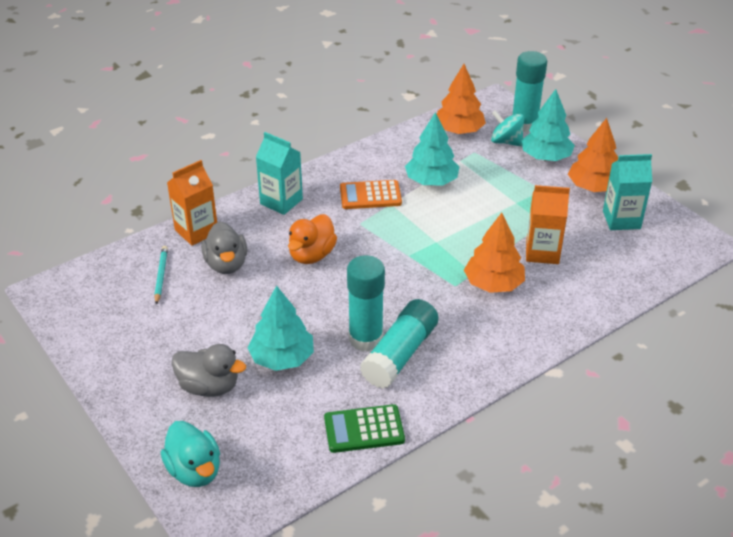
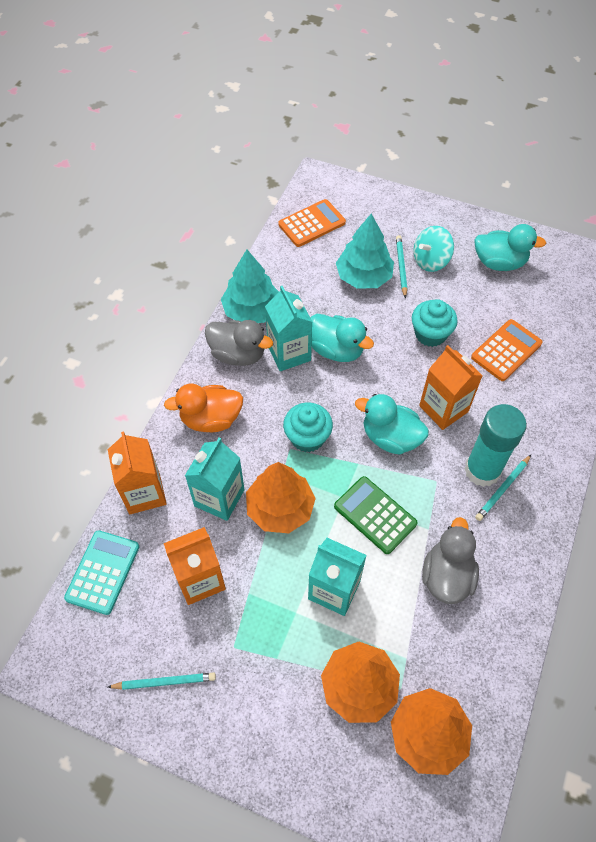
orange calculator: 1 -> 2
orange carton: 2 -> 3
turquoise calculator: 0 -> 1
turquoise carton: 2 -> 3
turquoise cupcake: 0 -> 2
turquoise duck: 1 -> 3
turquoise glue stick: 3 -> 1
turquoise pencil: 1 -> 3
turquoise tree: 3 -> 2

